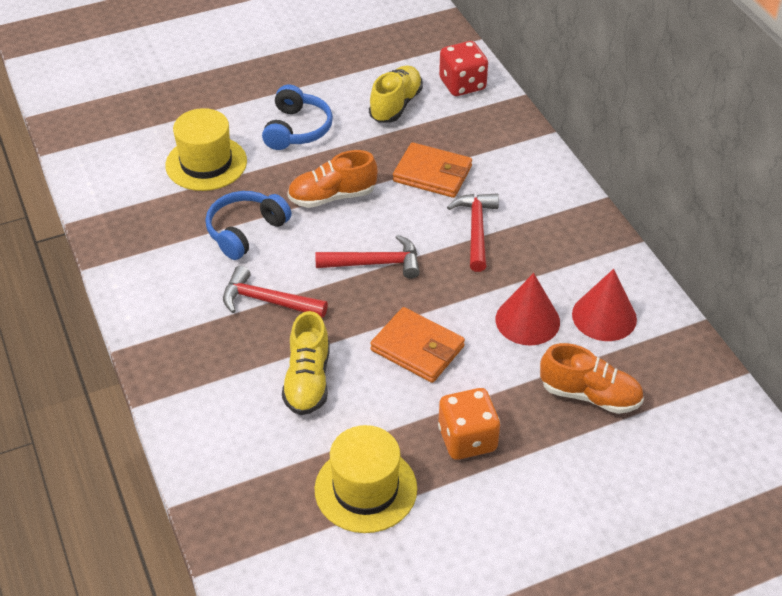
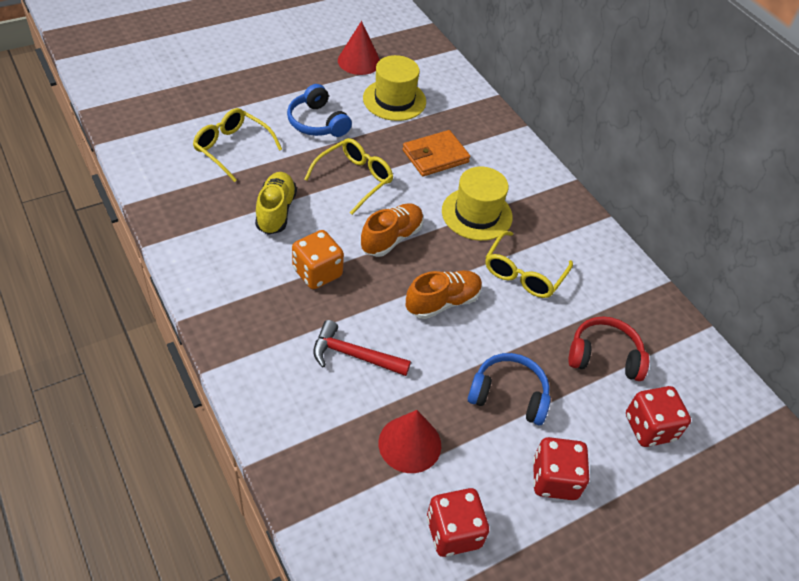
orange wallet: 2 -> 1
red dice: 1 -> 3
red hammer: 3 -> 1
red headphones: 0 -> 1
yellow glasses: 0 -> 3
yellow shoe: 2 -> 1

